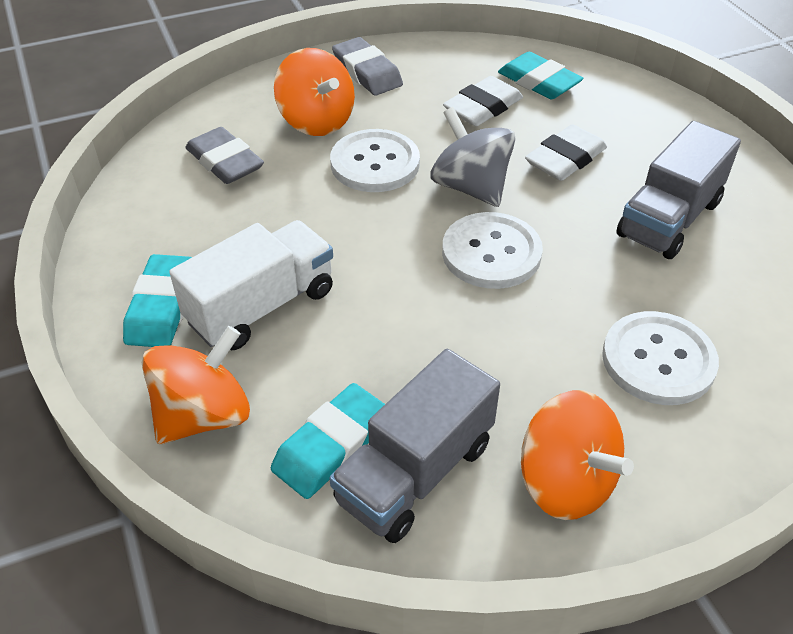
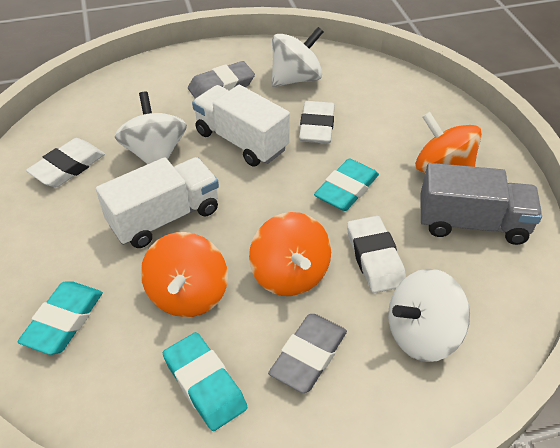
grey spinning top: 1 -> 0
grey truck: 2 -> 1
white button: 3 -> 0
white eraser: 2 -> 3
white spinning top: 0 -> 3
white truck: 1 -> 2

